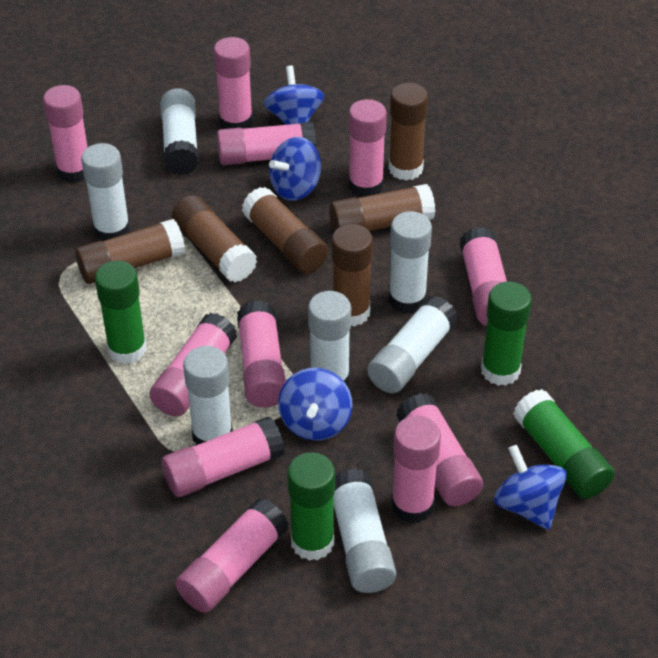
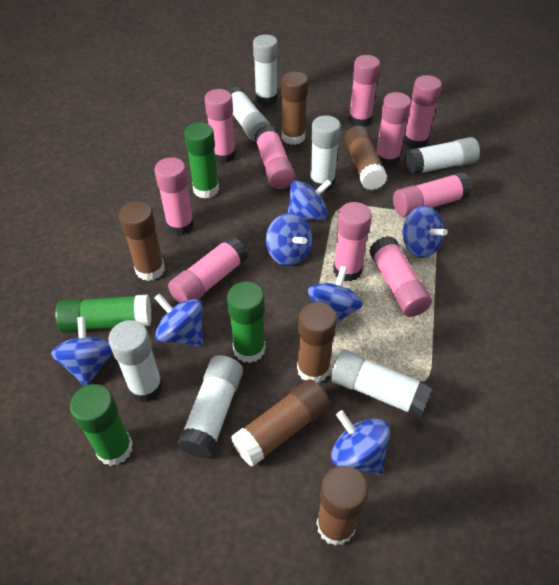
blue spinning top: 4 -> 7
pink glue stick: 11 -> 10

